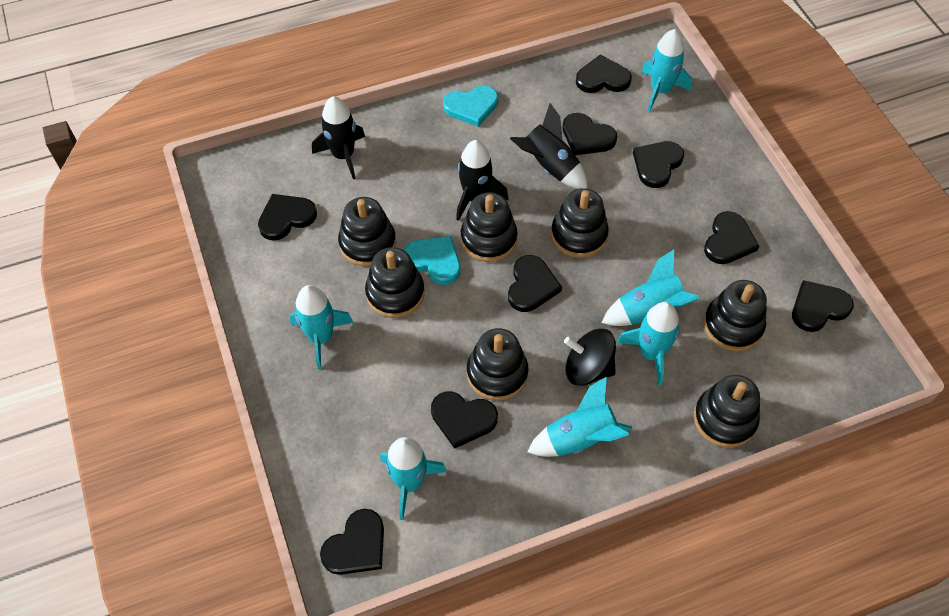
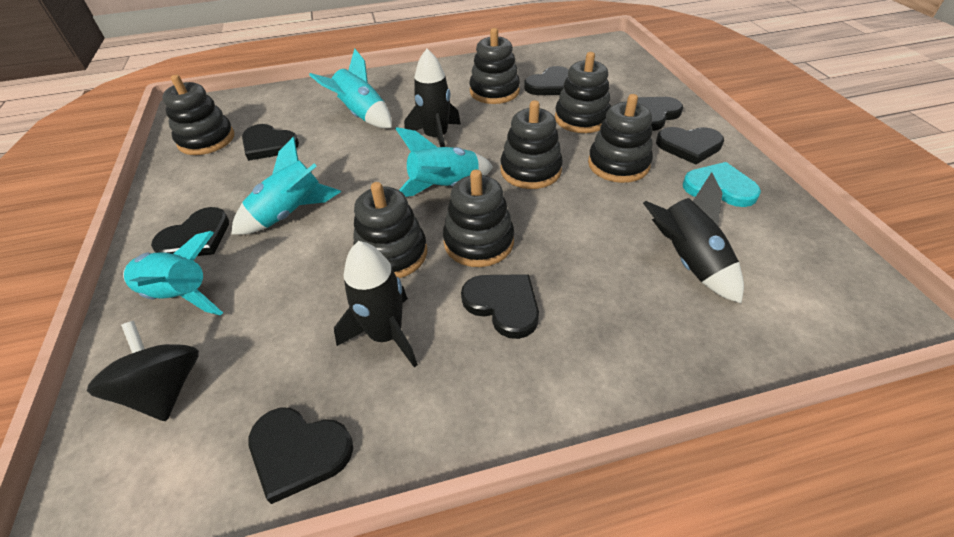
black heart: 9 -> 7
turquoise heart: 2 -> 1
turquoise rocket: 6 -> 4

